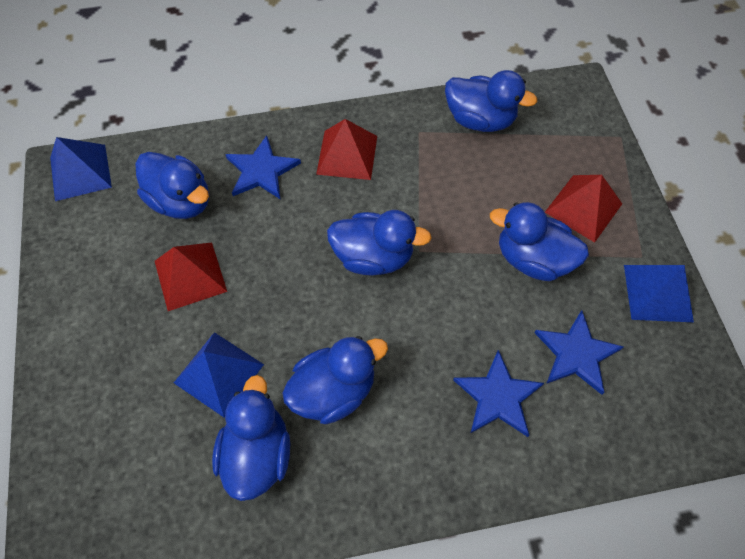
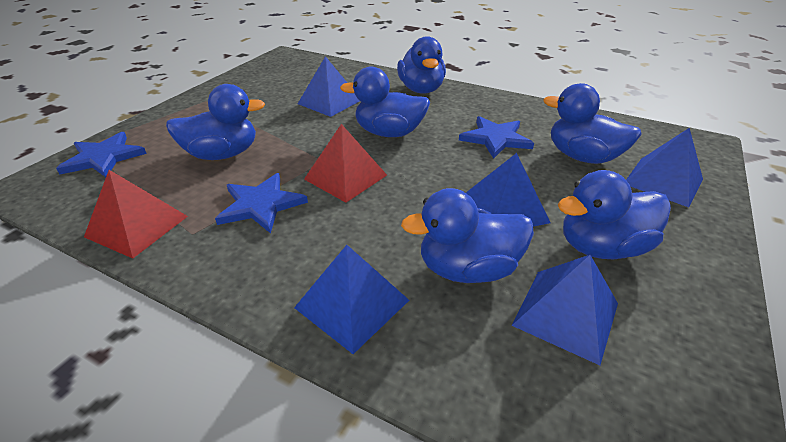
blue pyramid: 3 -> 5
red pyramid: 3 -> 2

